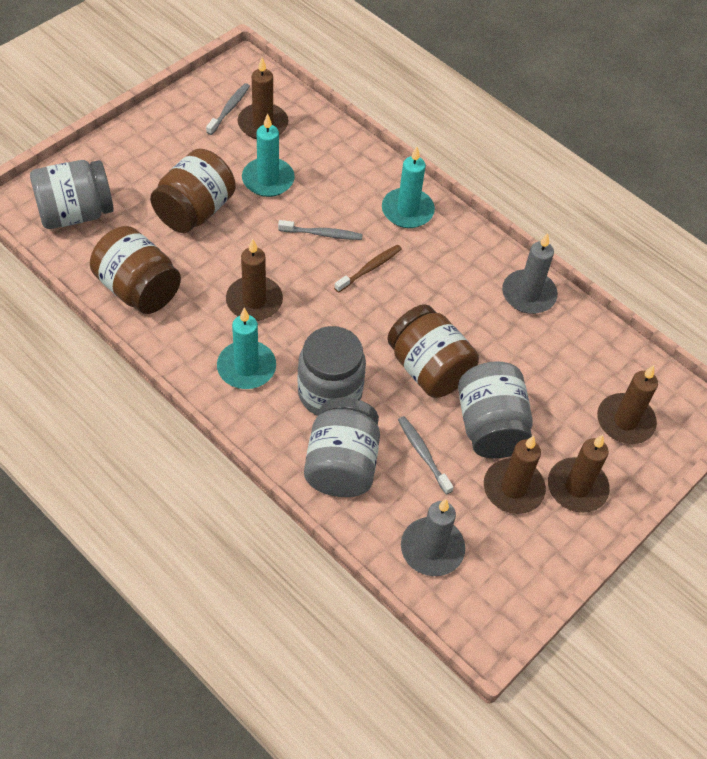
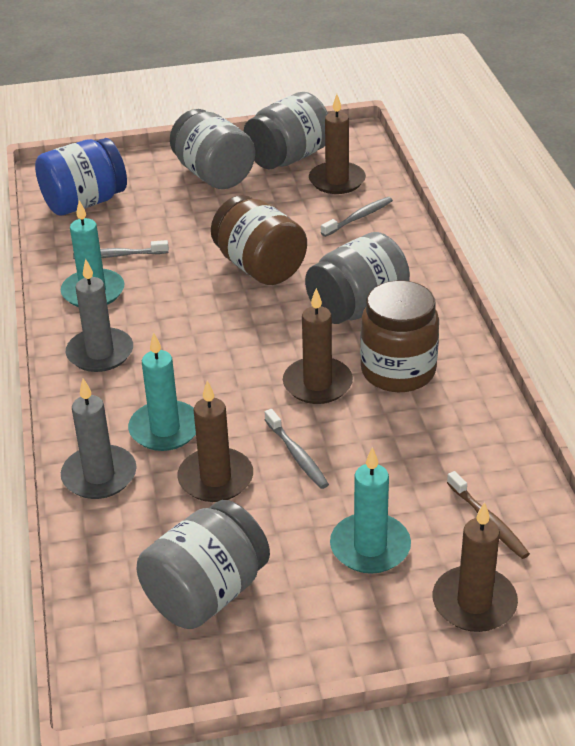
blue jar: 0 -> 1
brown candle: 5 -> 4
brown jar: 3 -> 2

